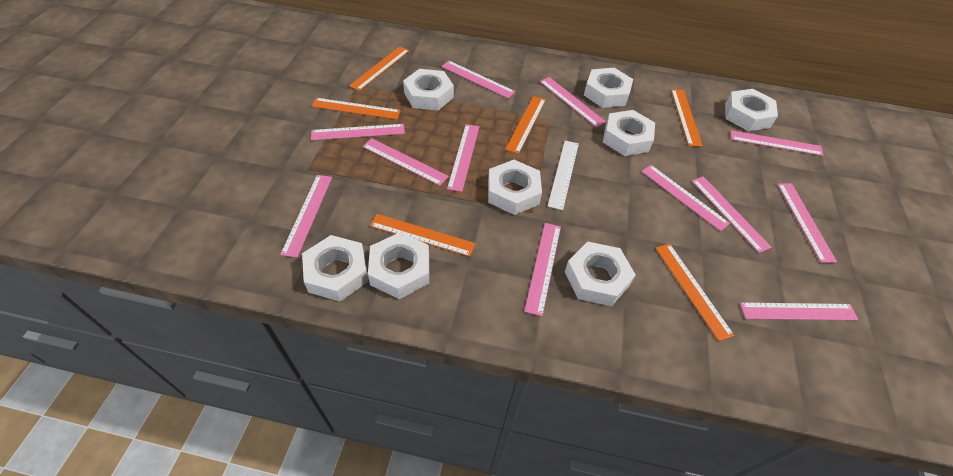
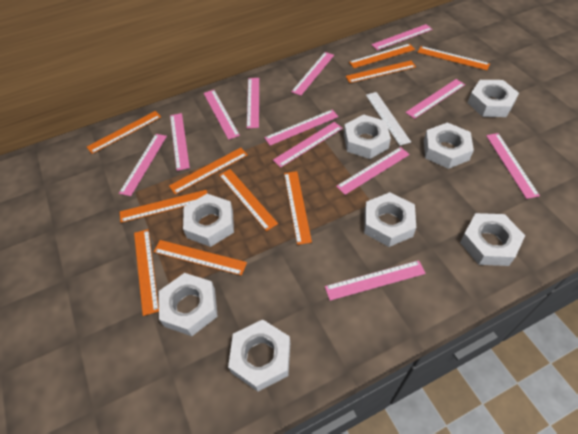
orange ruler: 6 -> 10

